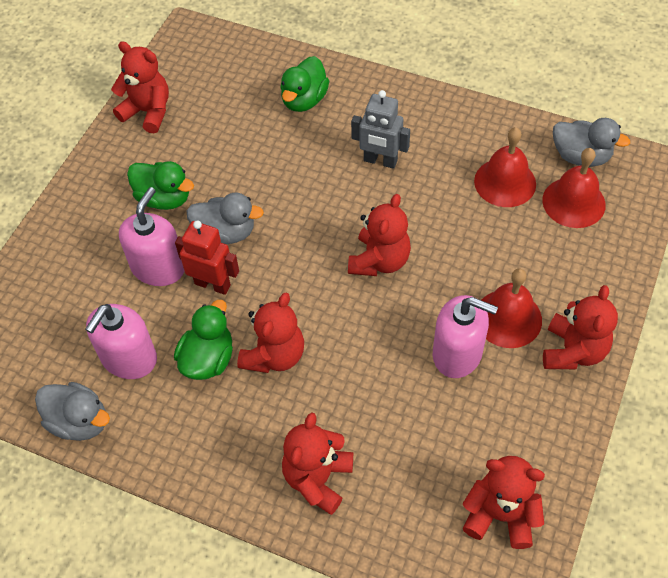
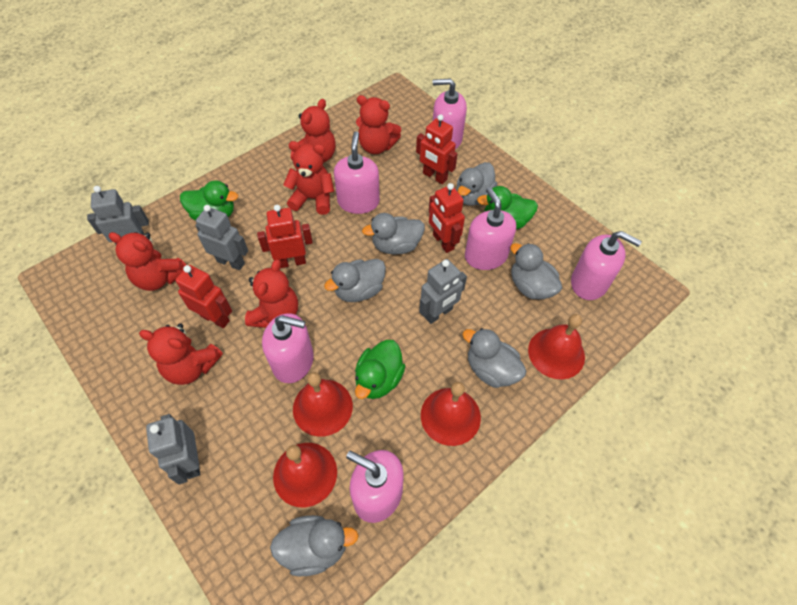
grey duck: 3 -> 6
grey robot: 1 -> 4
pink soap dispenser: 3 -> 6
red bell: 3 -> 4
red robot: 1 -> 4

